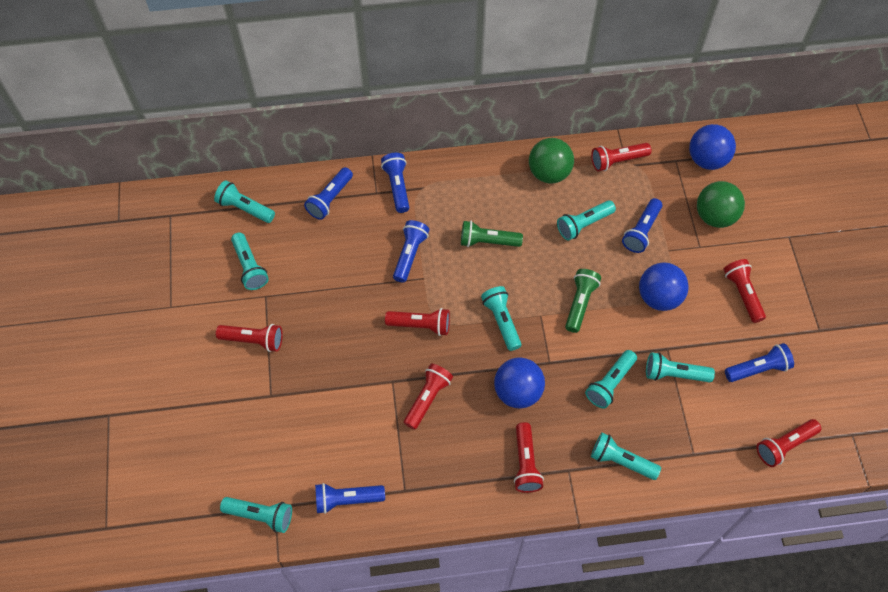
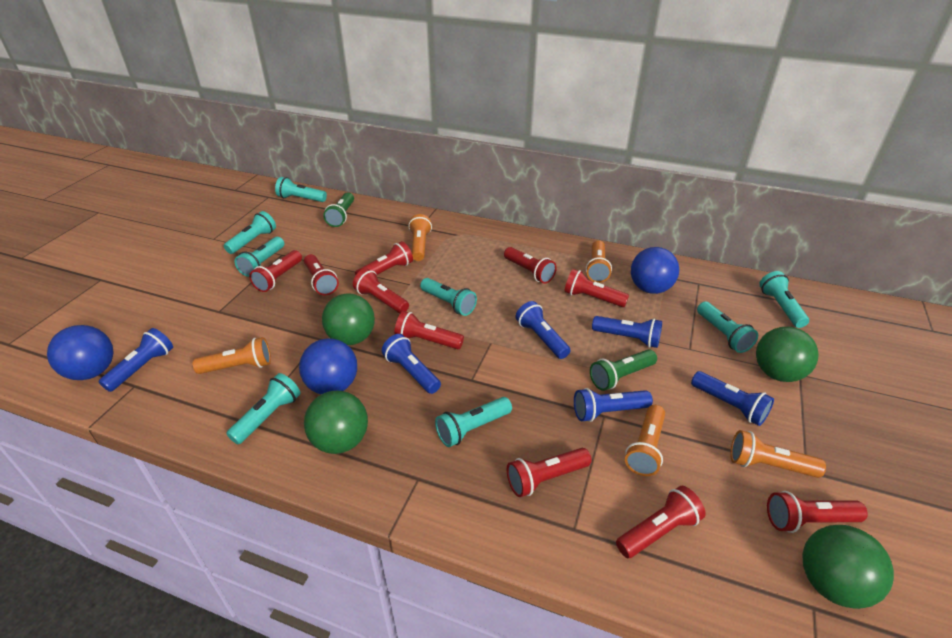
green ball: 2 -> 4
orange flashlight: 0 -> 5
red flashlight: 7 -> 10

